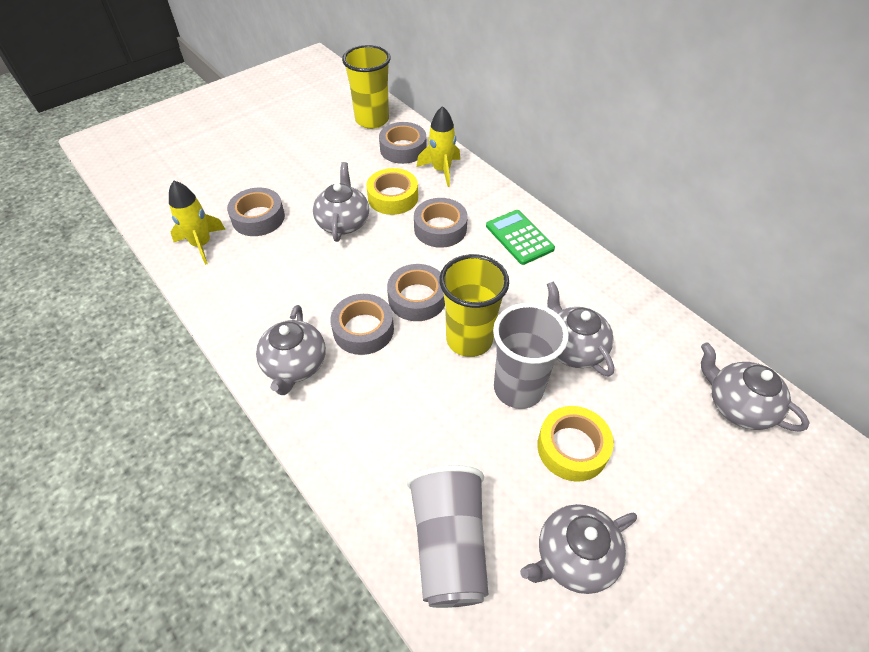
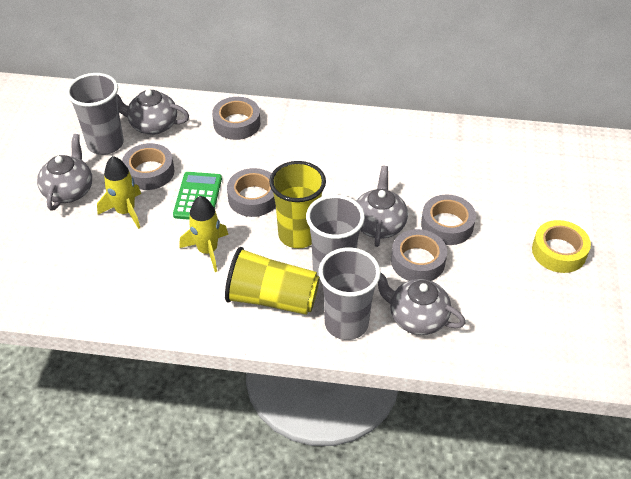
grey cup: 2 -> 3
grey teapot: 5 -> 4
yellow tape: 2 -> 1

